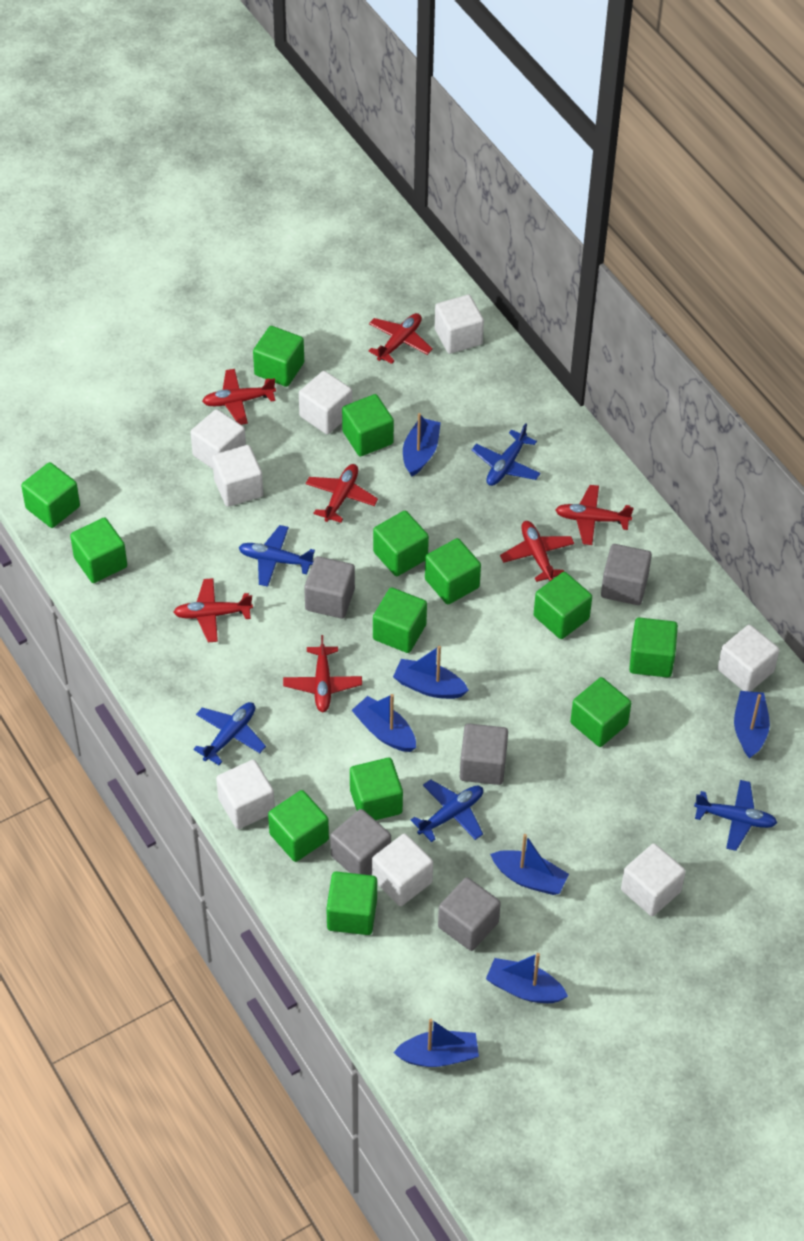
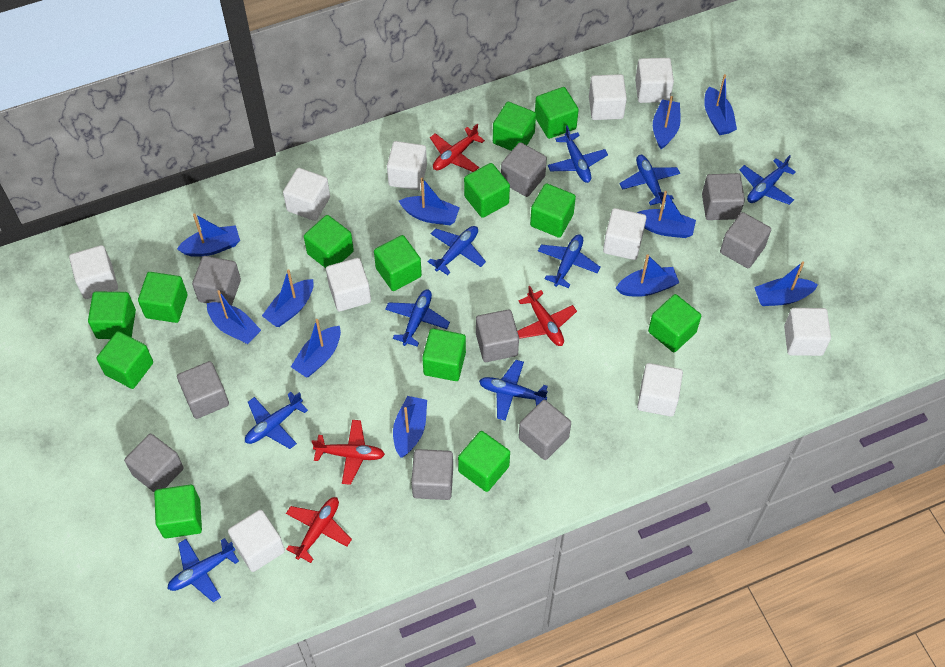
blue boat: 7 -> 11
blue plane: 5 -> 9
grey cube: 5 -> 9
red plane: 7 -> 4
white cube: 8 -> 10

